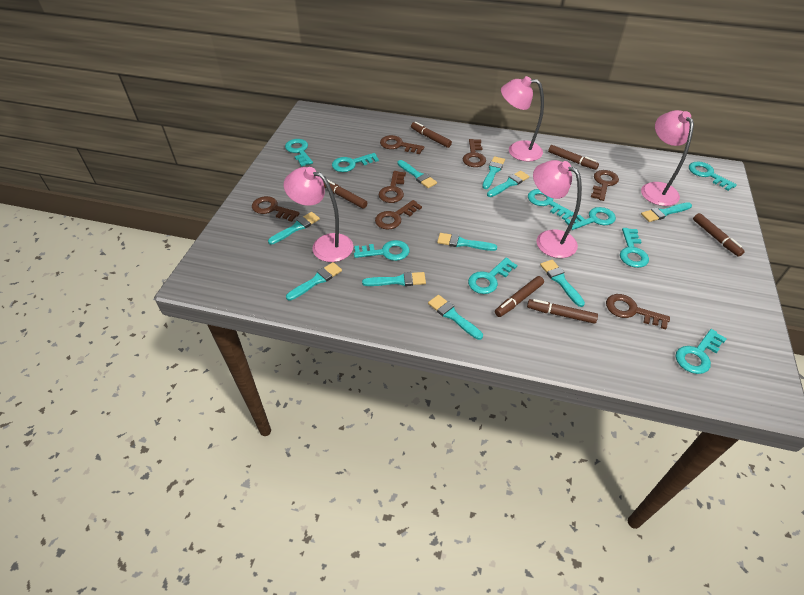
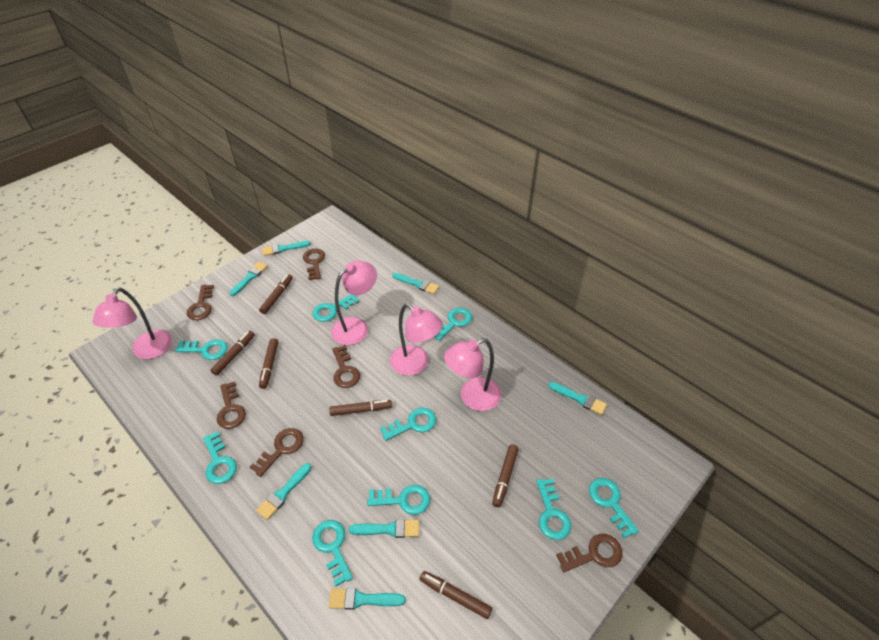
brown key: 7 -> 6
turquoise brush: 10 -> 7

